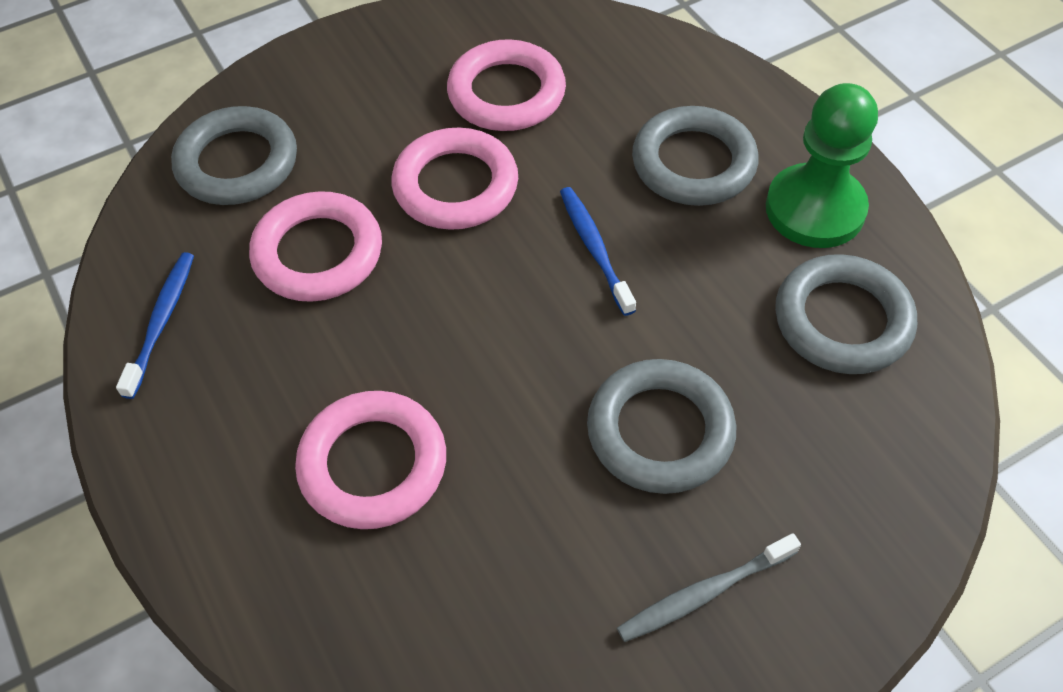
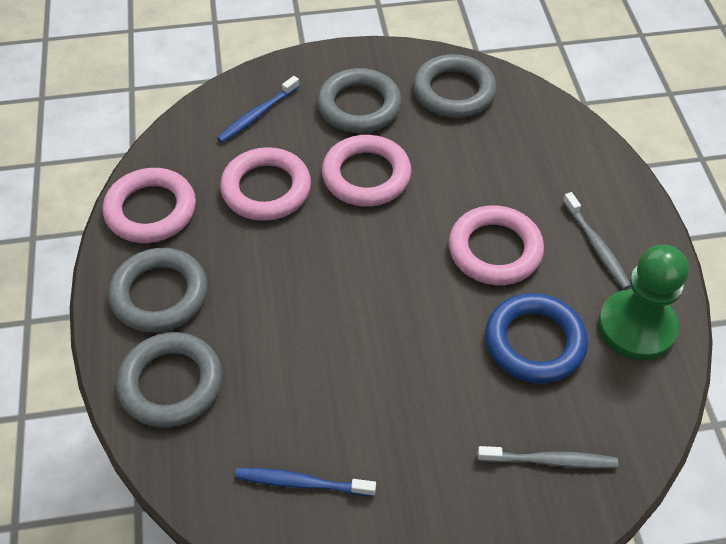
blue ring: 0 -> 1
grey toothbrush: 1 -> 2

